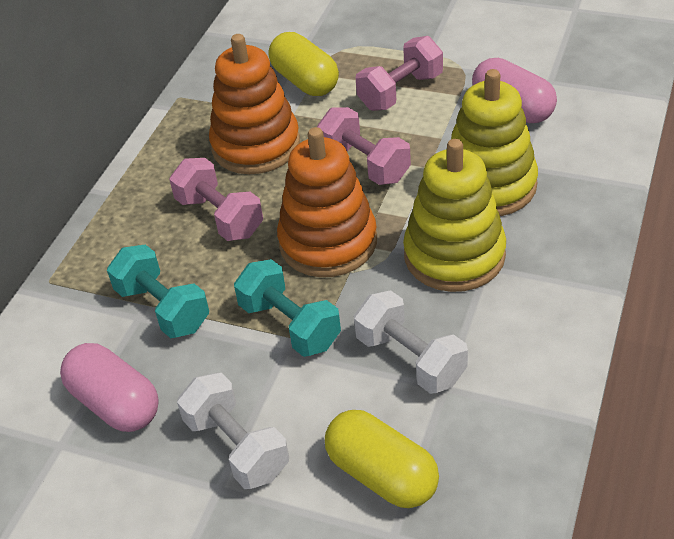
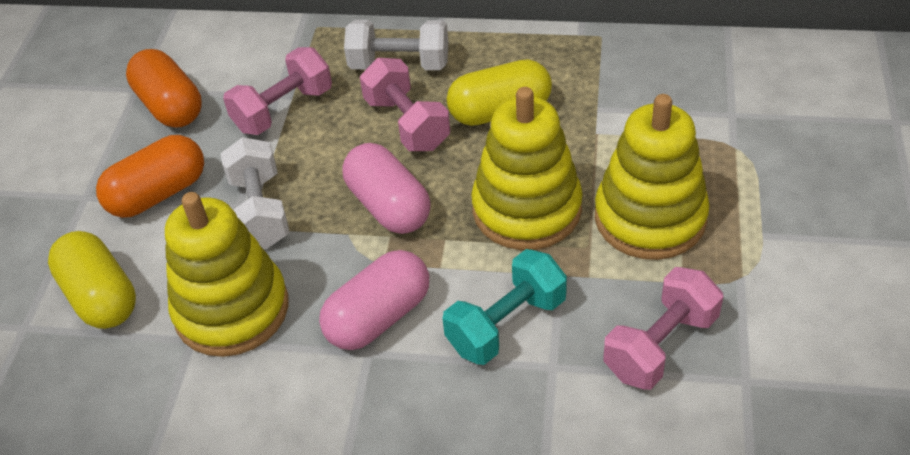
orange capsule: 0 -> 2
orange stacking toy: 2 -> 0
turquoise dumbbell: 2 -> 1
yellow stacking toy: 2 -> 3

